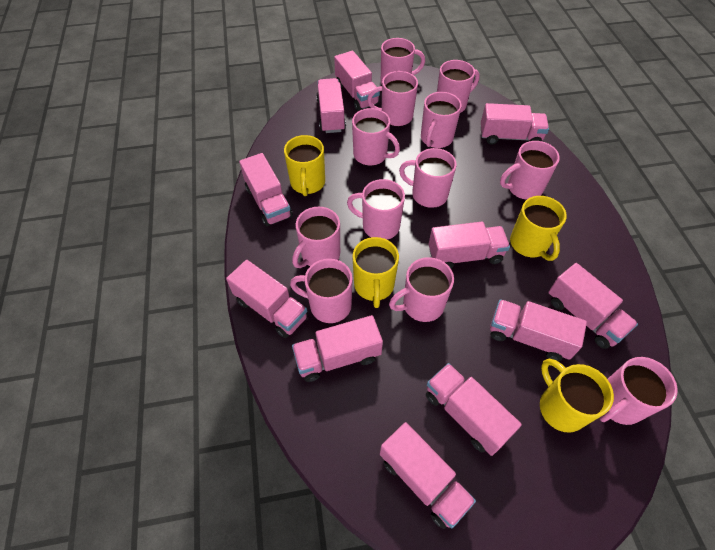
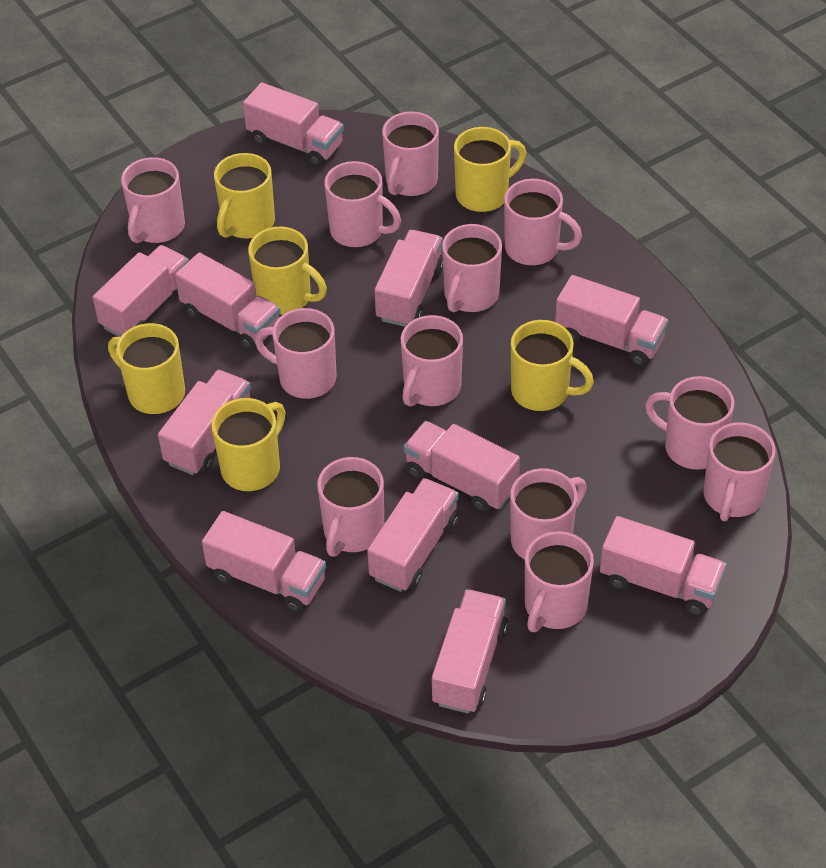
yellow mug: 4 -> 6

